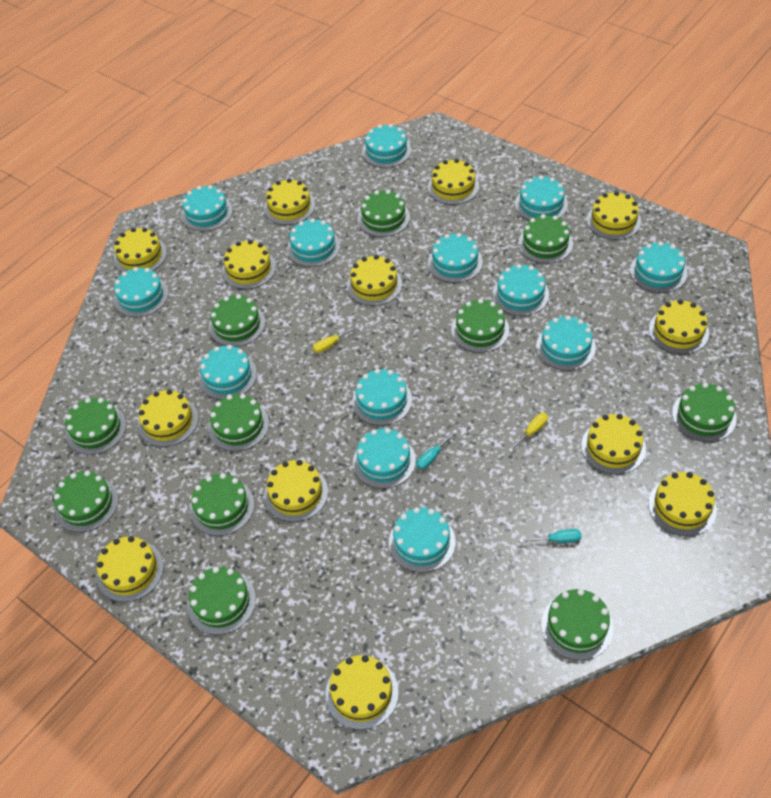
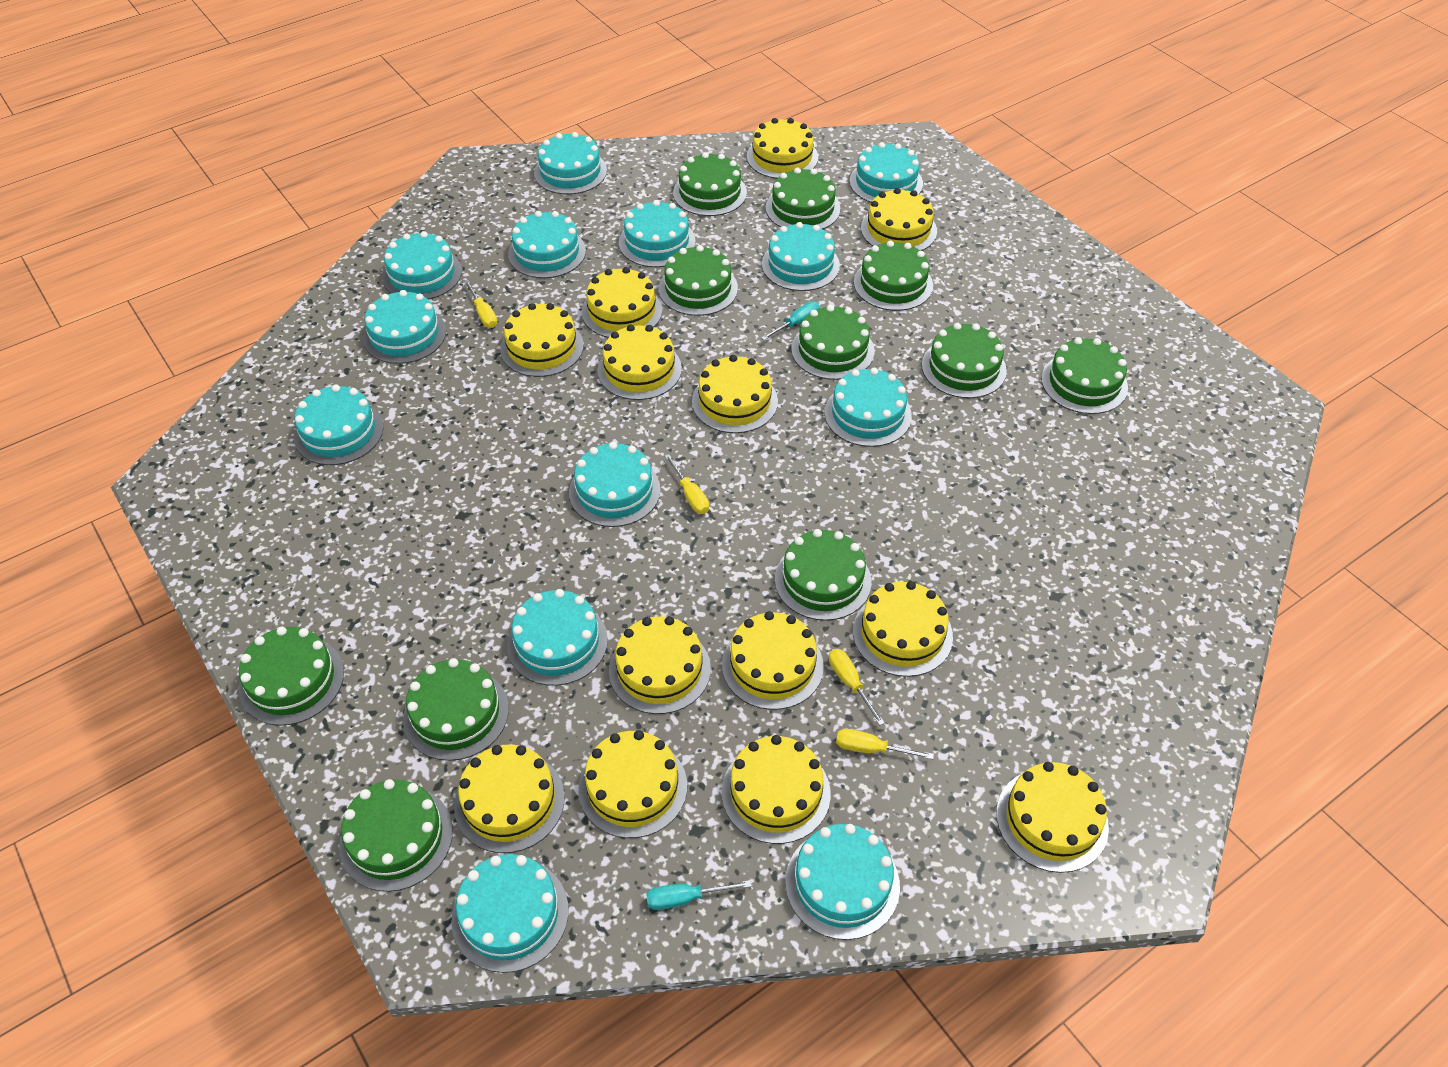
yellow screwdriver: 2 -> 4

